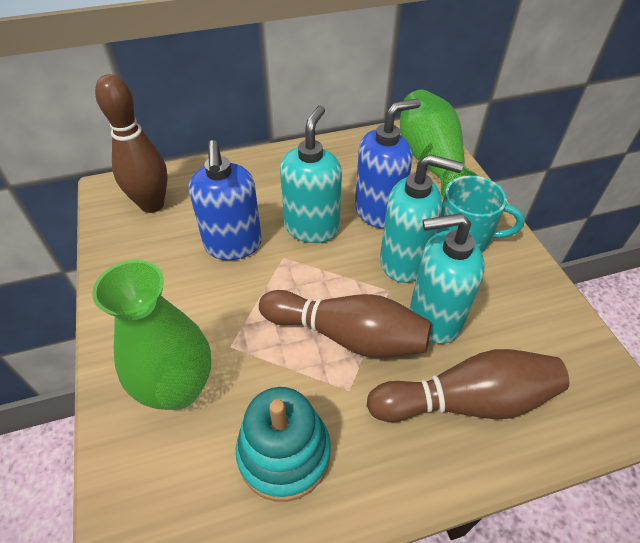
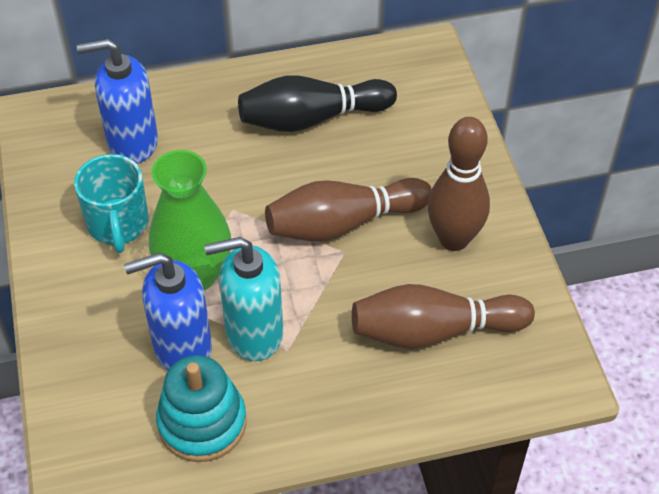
black bowling pin: 0 -> 1
green vase: 2 -> 1
turquoise soap dispenser: 3 -> 1

